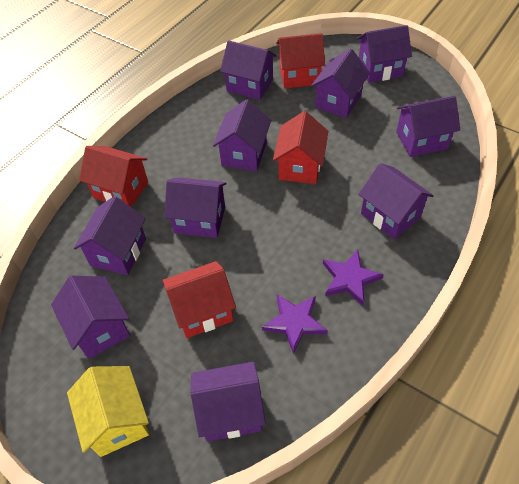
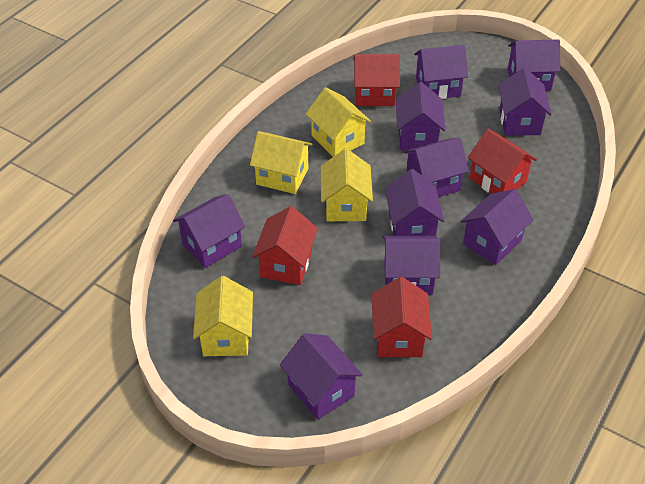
purple star: 2 -> 0
yellow house: 1 -> 4

